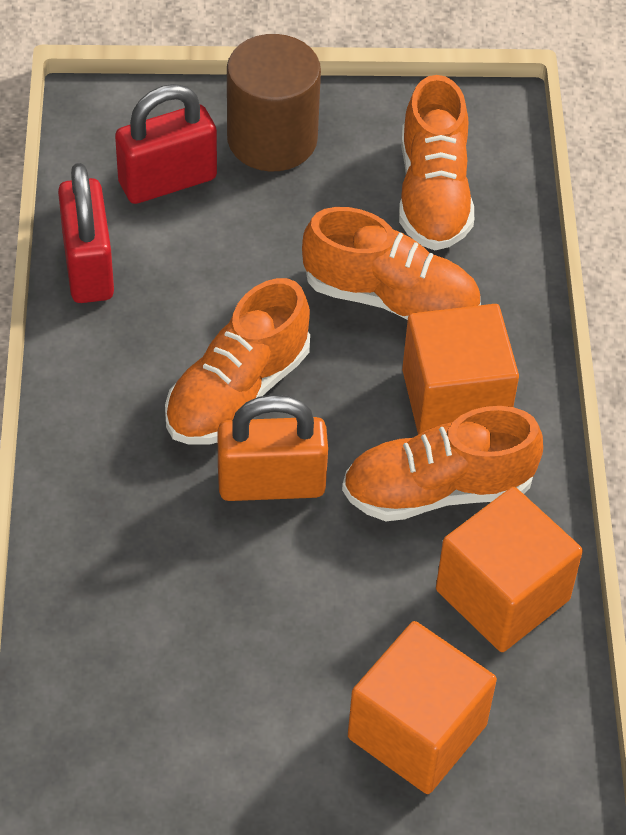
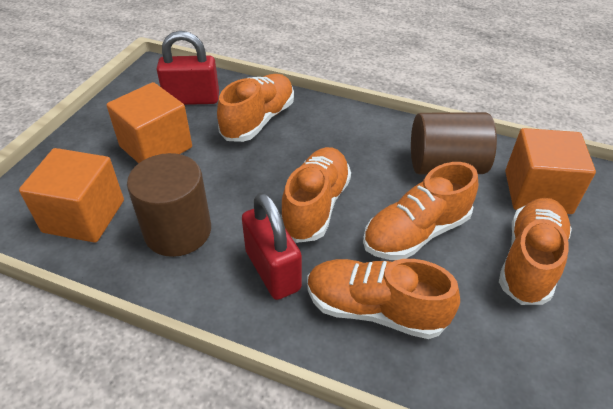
brown cylinder: 1 -> 2
orange padlock: 1 -> 0
orange shoe: 4 -> 5

